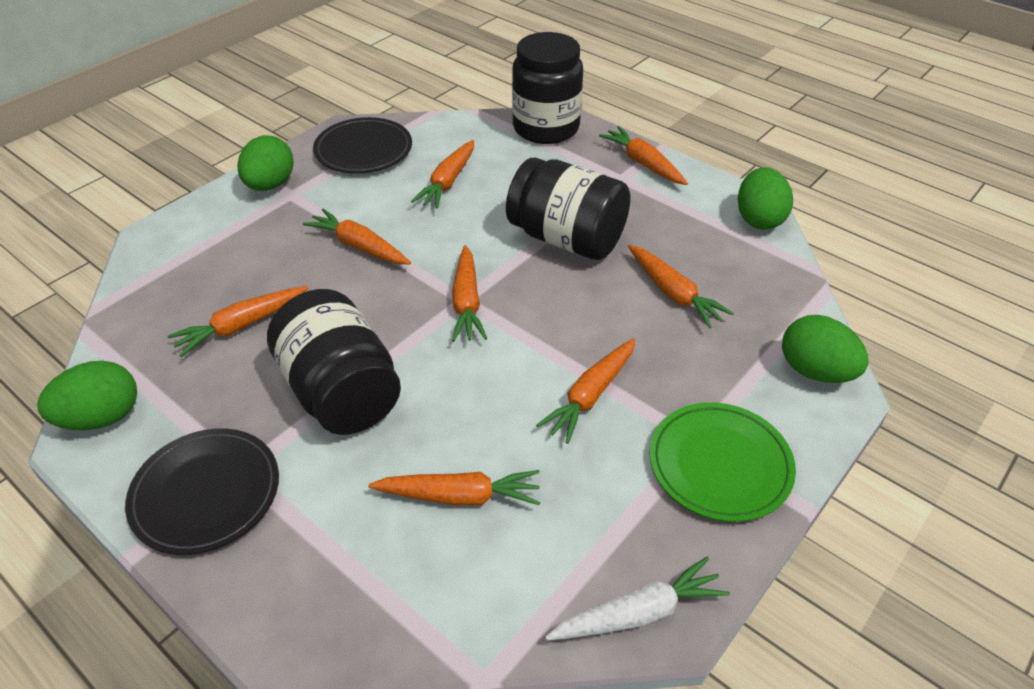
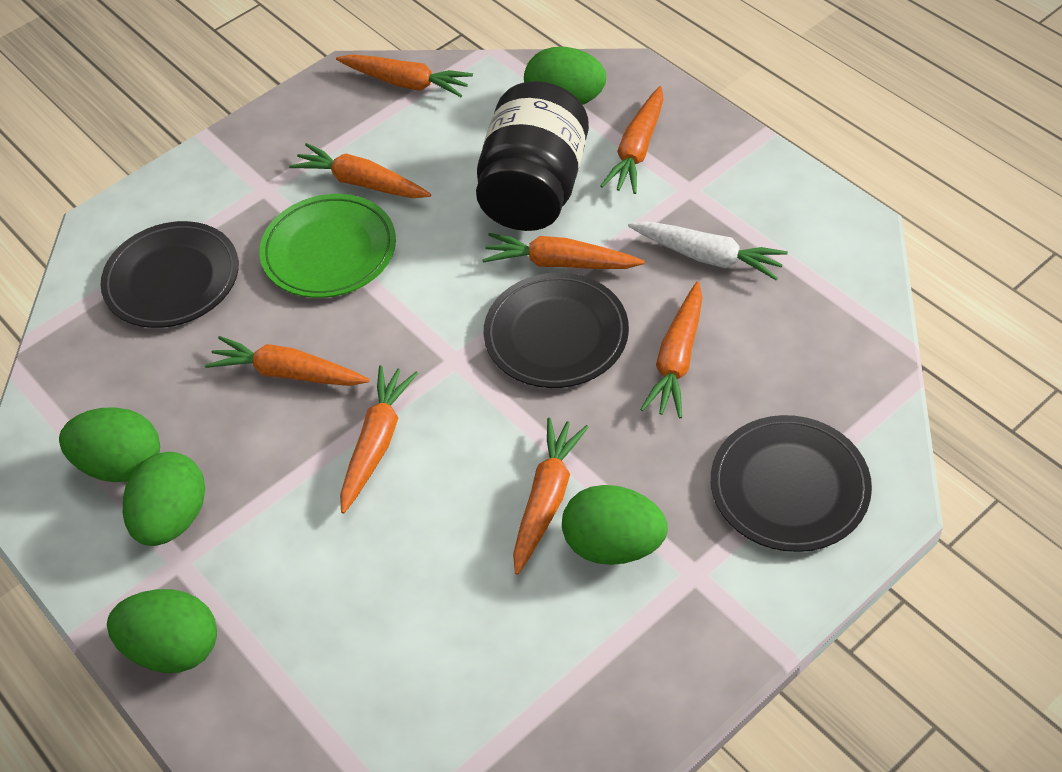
black jar: 3 -> 1
black plate: 2 -> 3
green egg: 4 -> 5

